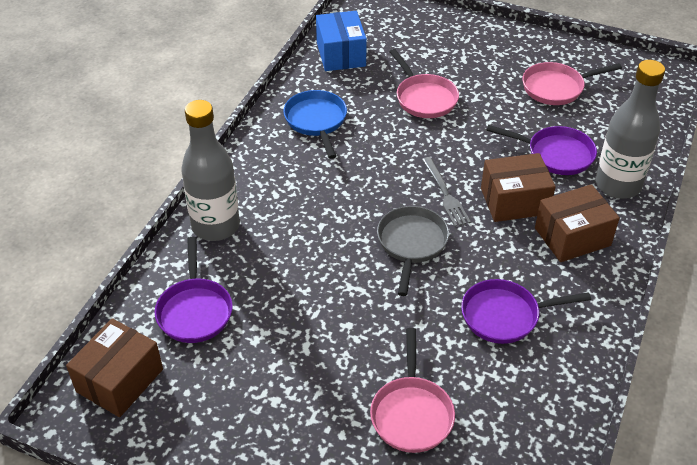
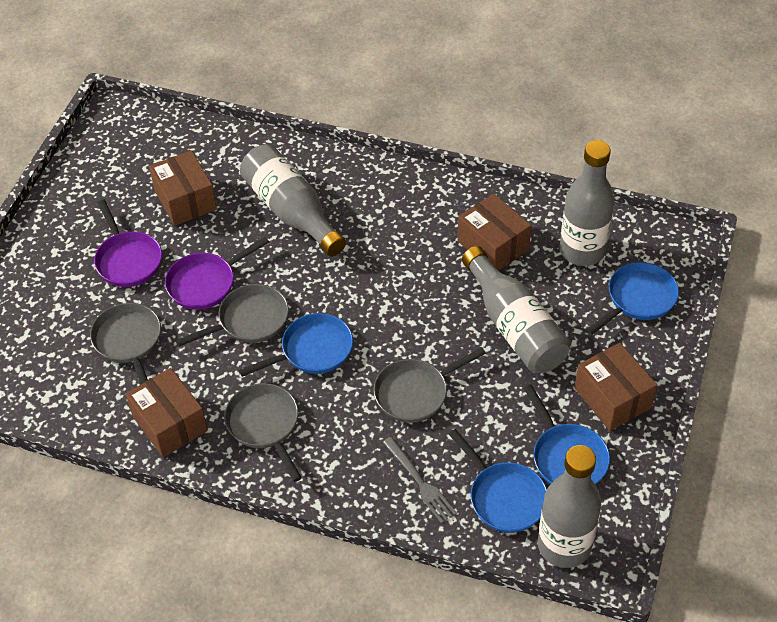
blue box: 1 -> 0
blue pan: 1 -> 4
brown box: 3 -> 4
grey bottle: 2 -> 4
grey pan: 1 -> 4
pink pan: 3 -> 0
purple pan: 3 -> 2

